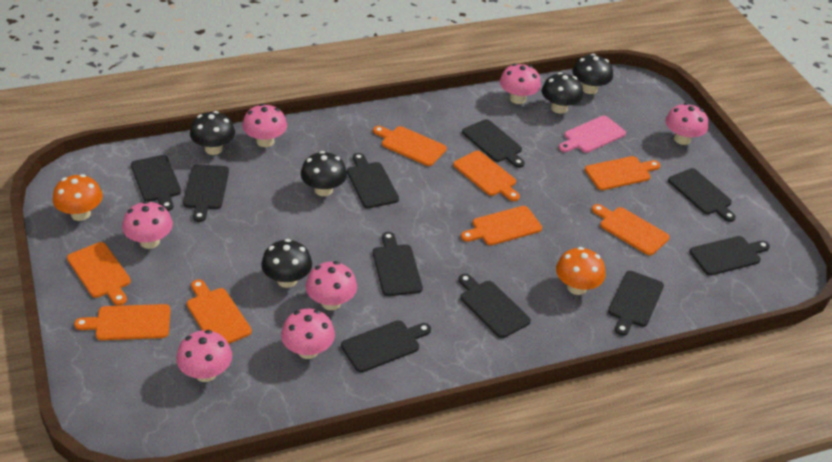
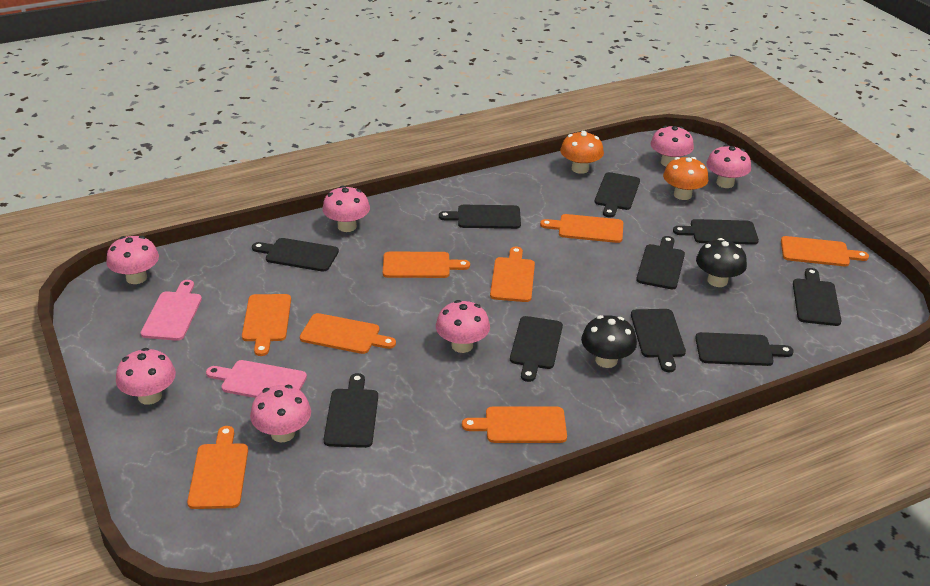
black mushroom: 5 -> 2
pink cutting board: 1 -> 2

